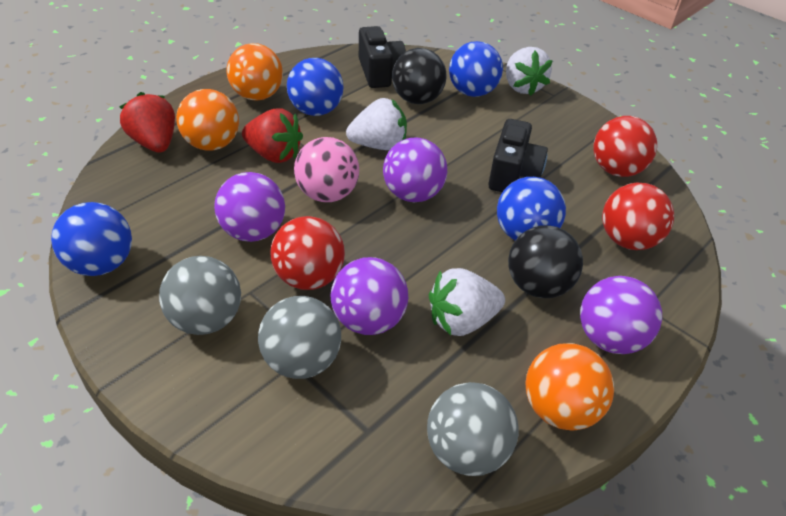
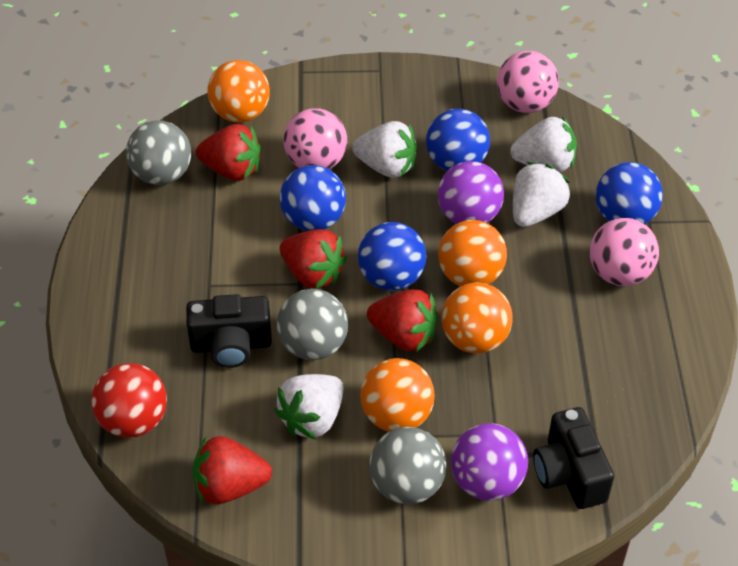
black ball: 2 -> 0
orange ball: 3 -> 4
pink ball: 1 -> 3
purple ball: 4 -> 2
red ball: 3 -> 1
red strawberry: 2 -> 4
white strawberry: 3 -> 4

